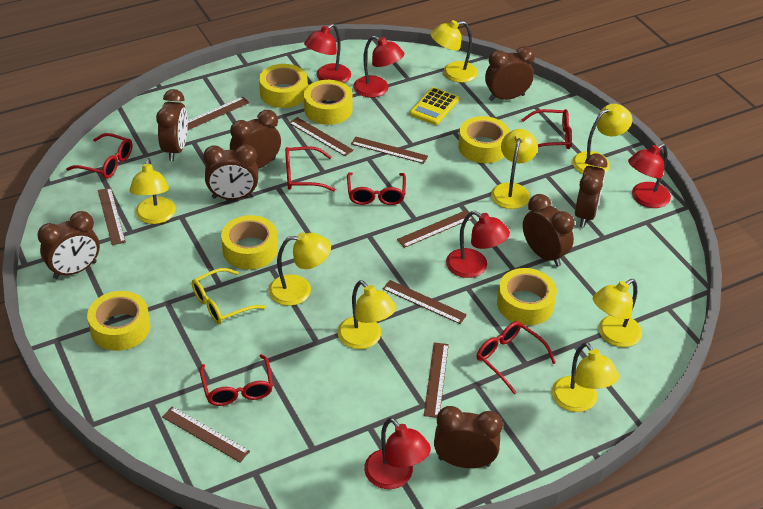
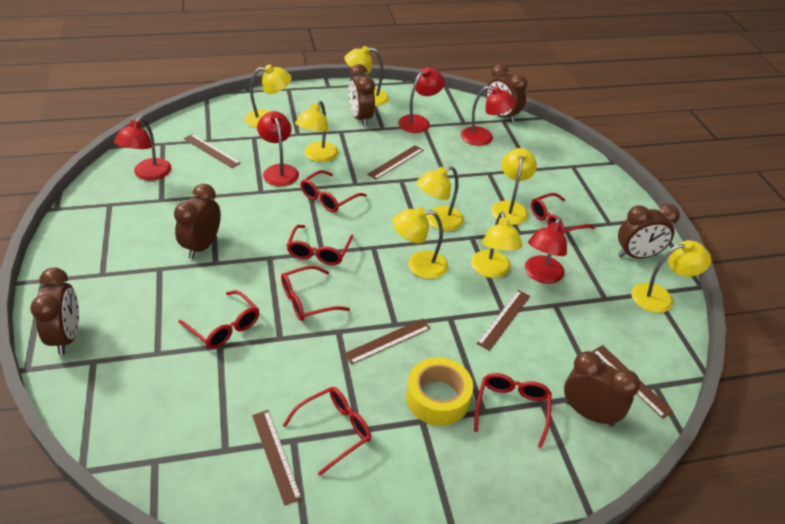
brown clock: 8 -> 6
brown ruler: 8 -> 6
red glasses: 6 -> 7
yellow calculator: 1 -> 0
yellow glasses: 1 -> 0
yellow tape: 6 -> 1

